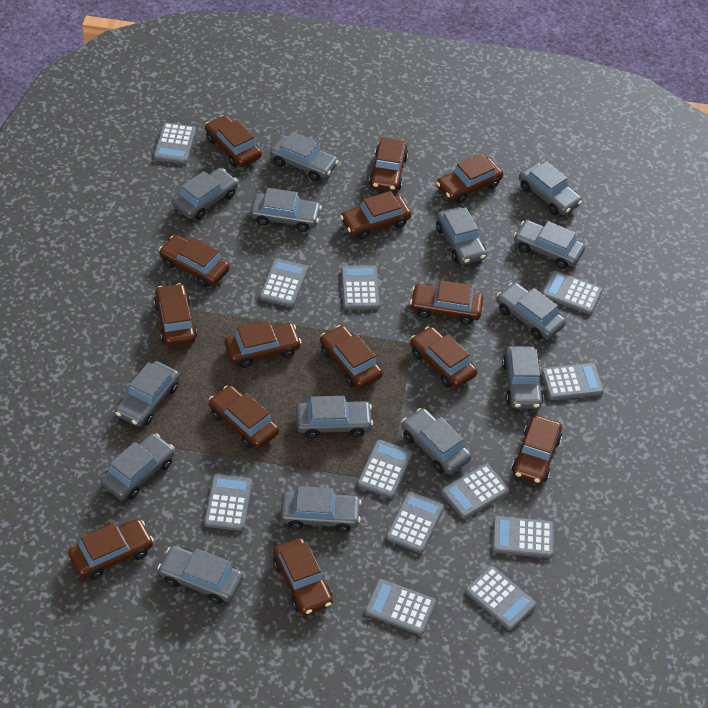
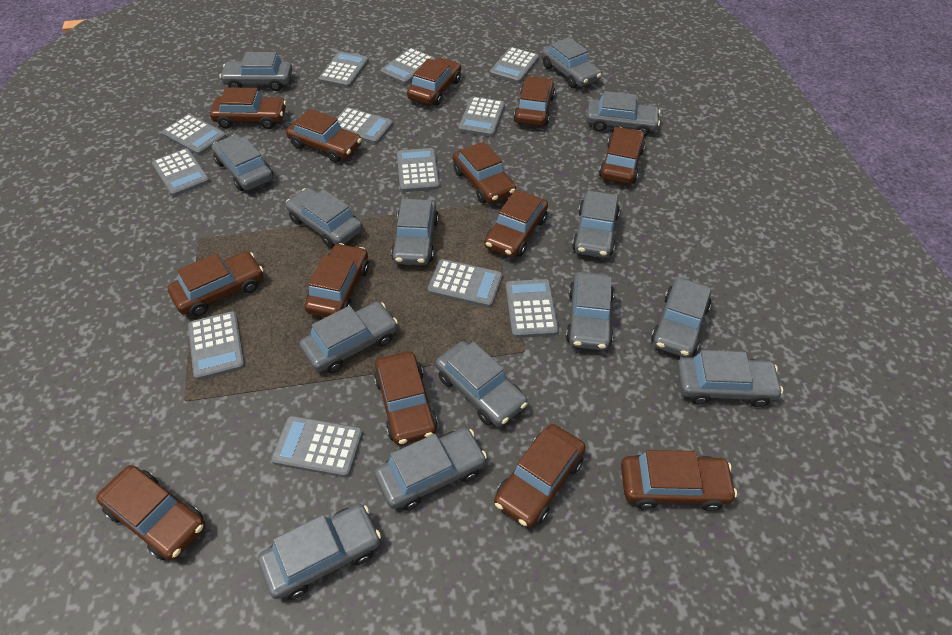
brown car: 14 -> 13

